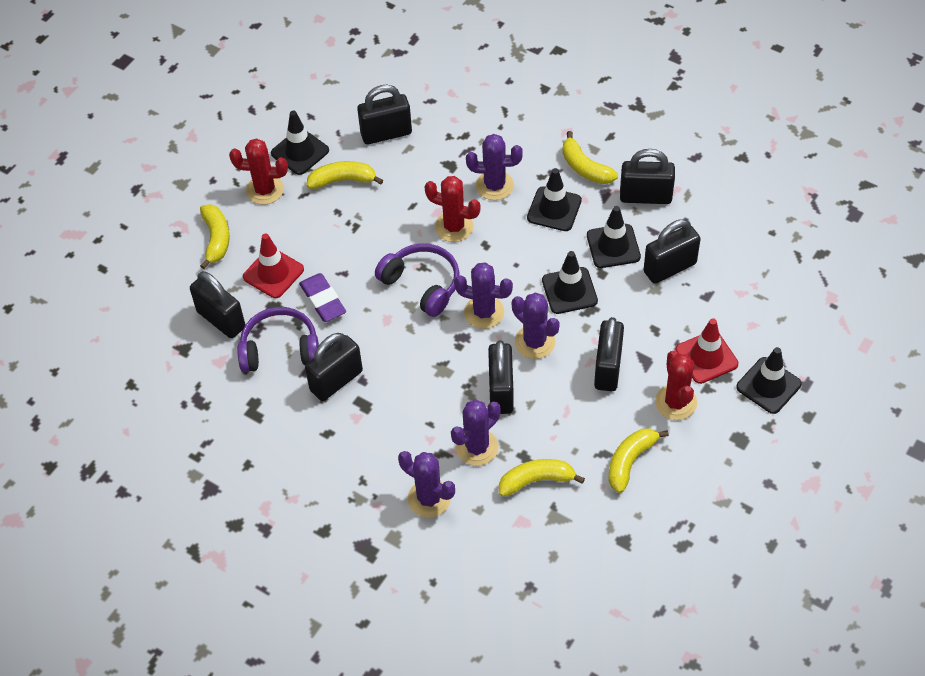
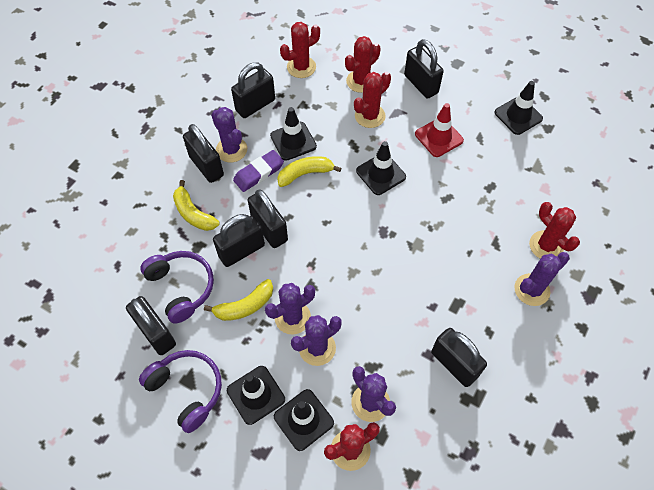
red cactus: 3 -> 5
red traffic cone: 2 -> 1
yellow banana: 5 -> 3

